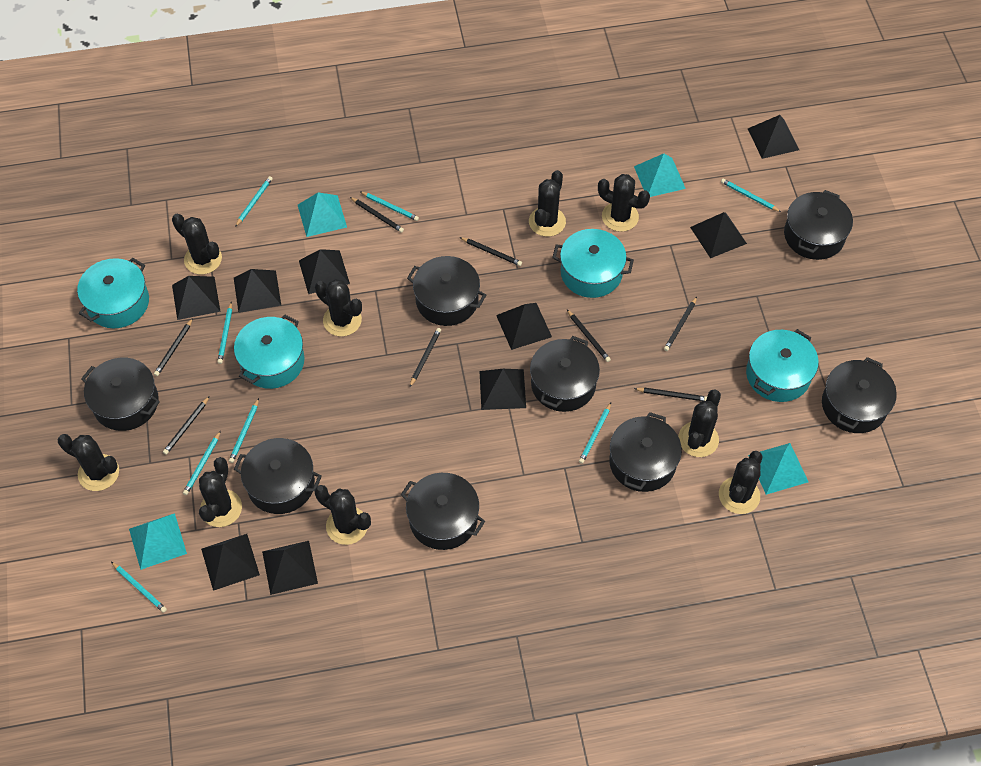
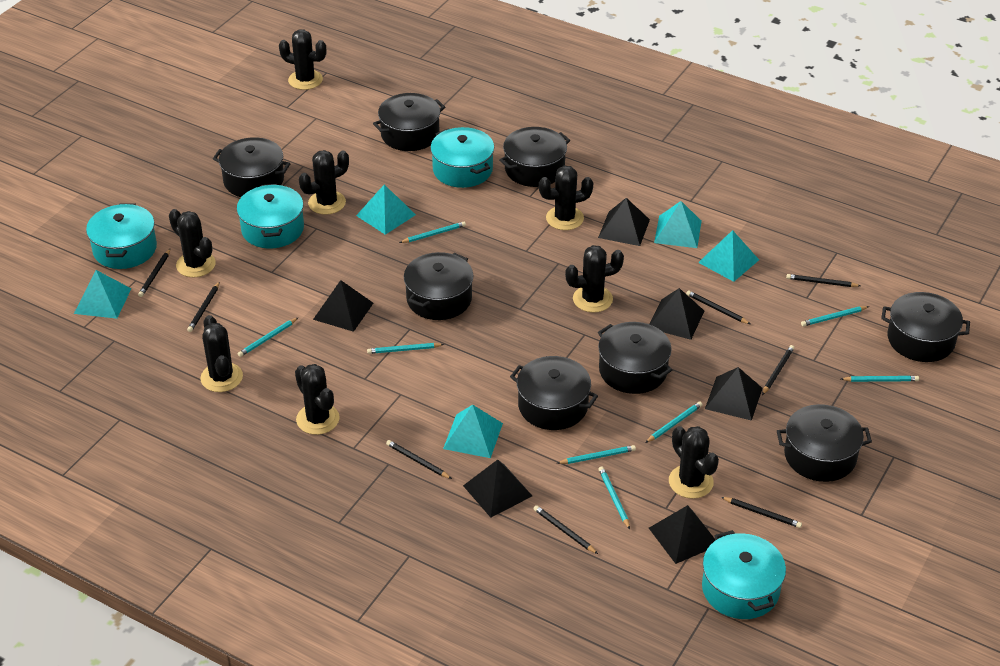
black cactus: 9 -> 8
black pyramid: 9 -> 6
turquoise pyramid: 4 -> 5

